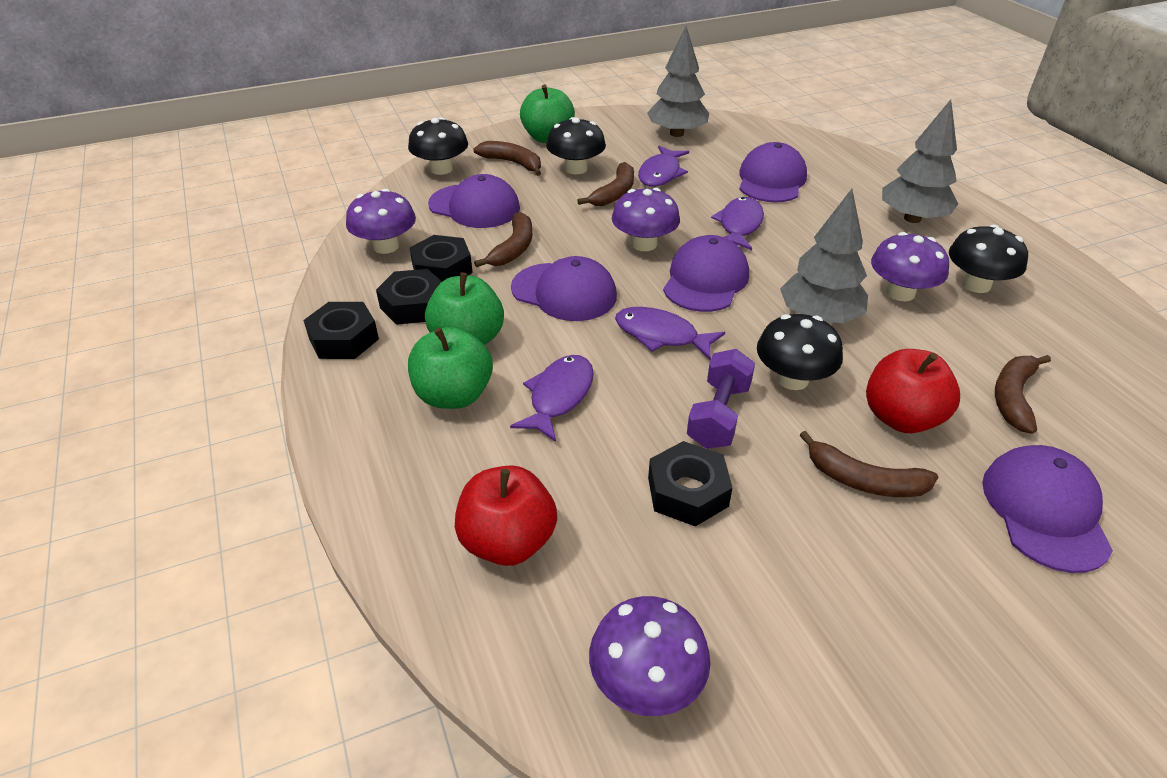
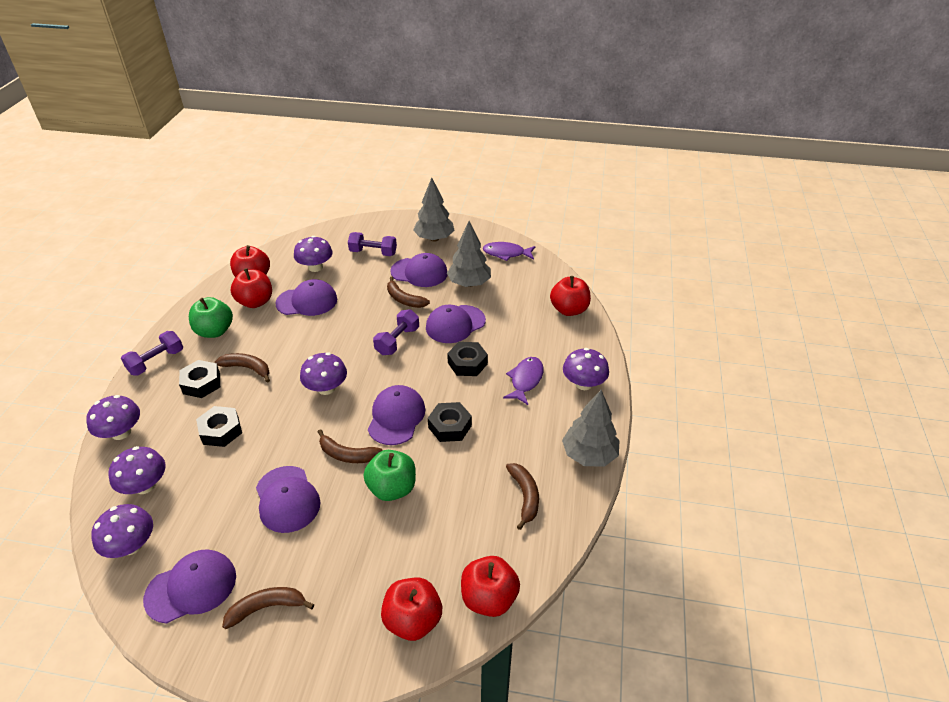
black mushroom: 4 -> 0
green apple: 3 -> 2
purple cap: 5 -> 6
purple dumbbell: 1 -> 3
purple fish: 4 -> 2
purple mushroom: 4 -> 6
red apple: 2 -> 5

